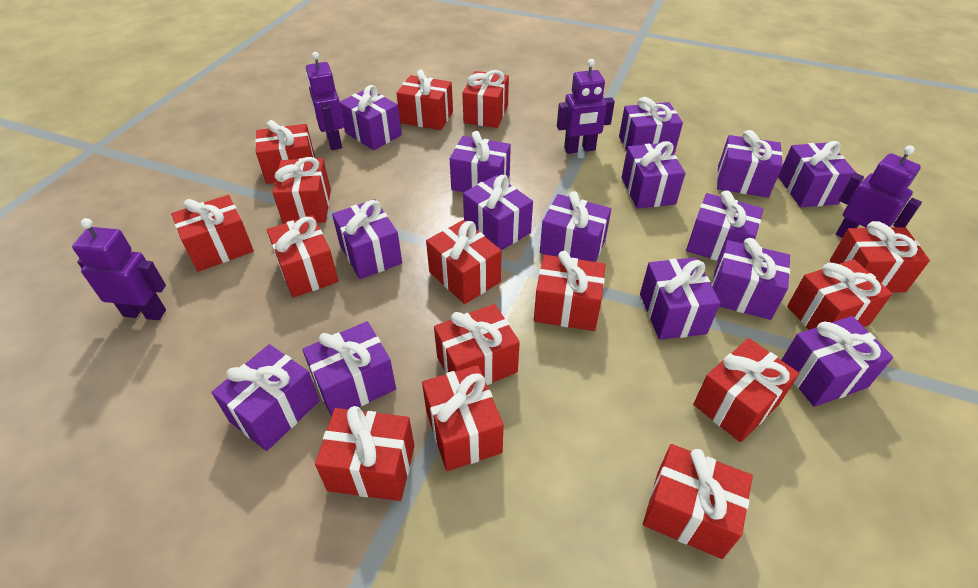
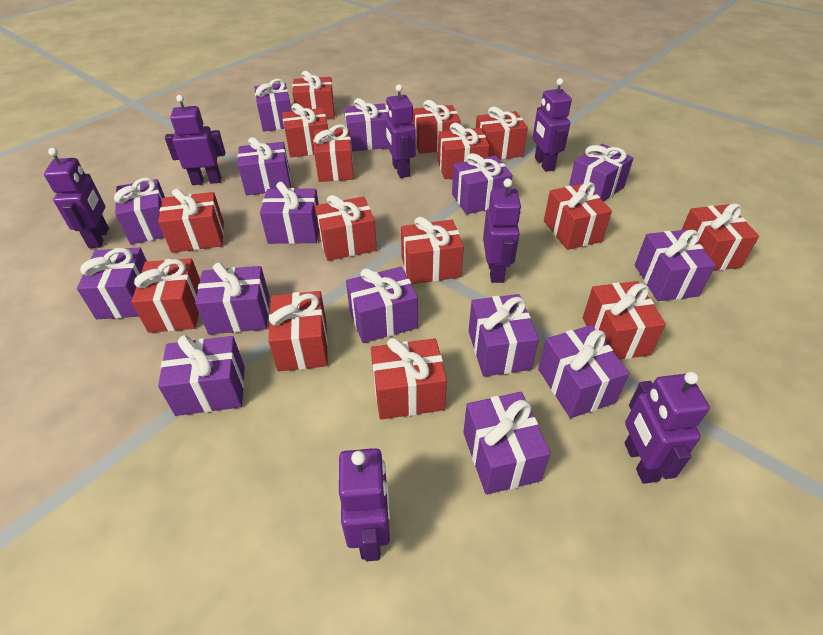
purple robot: 4 -> 7

